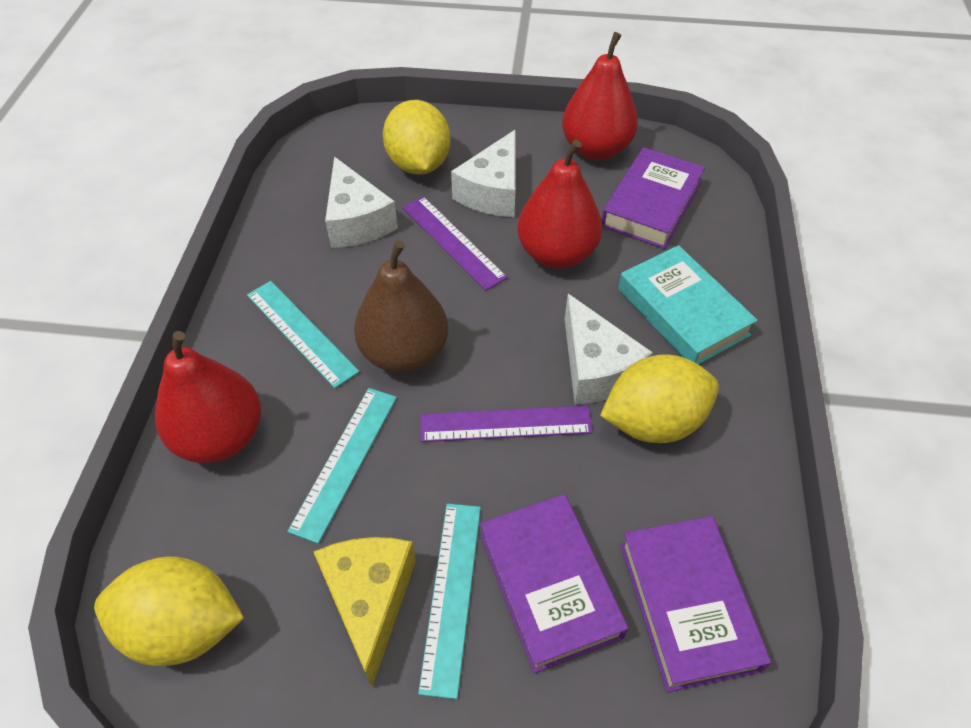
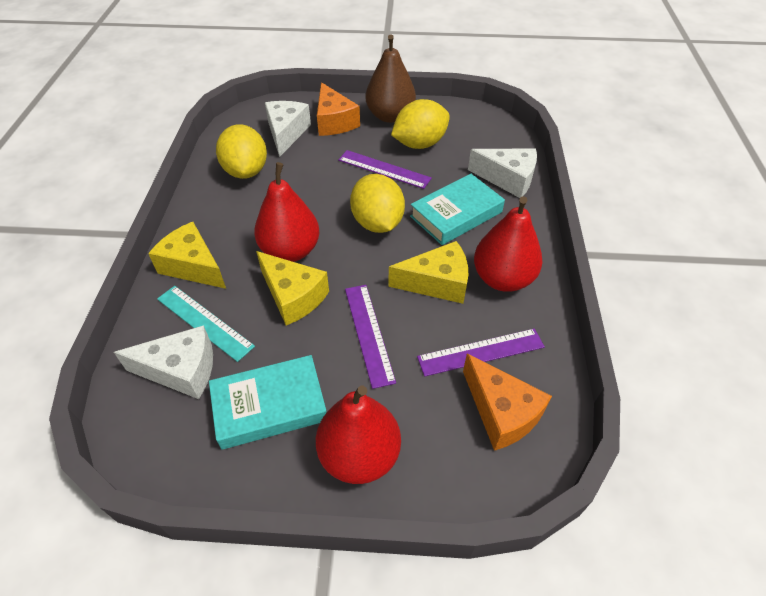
orange cheese: 0 -> 2
purple book: 3 -> 0
purple ruler: 2 -> 3
turquoise book: 1 -> 2
turquoise ruler: 3 -> 1
yellow cheese: 1 -> 3

